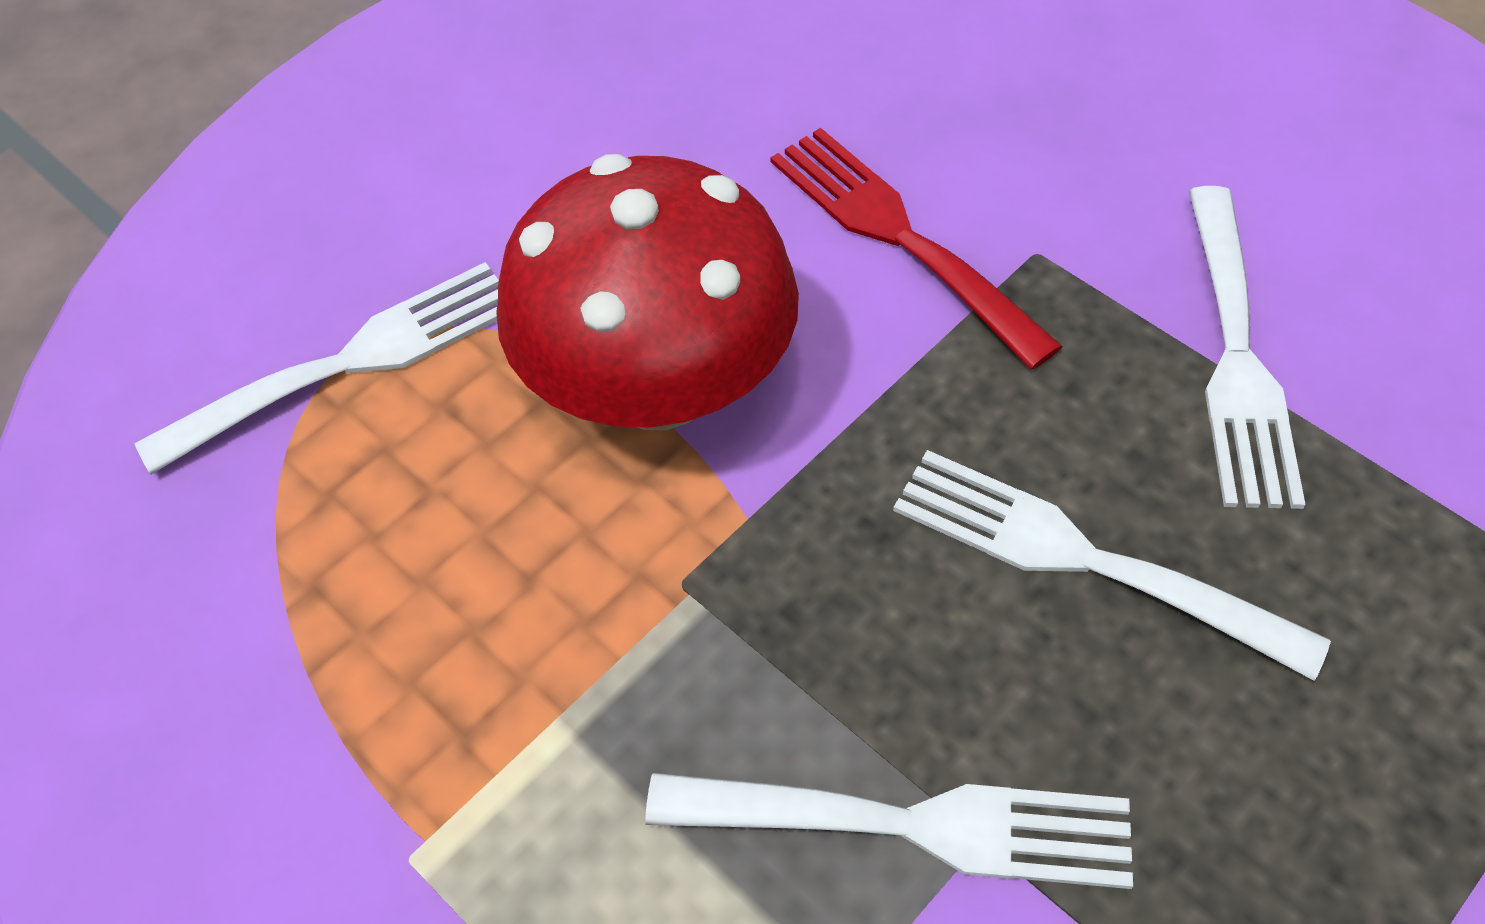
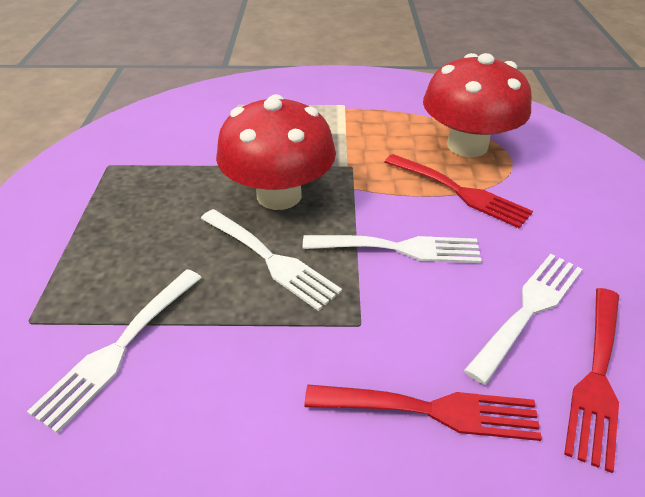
red fork: 1 -> 3
red mushroom: 1 -> 2

